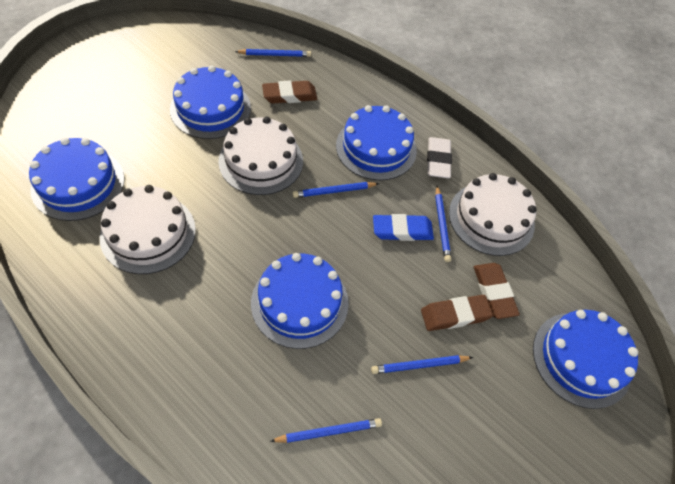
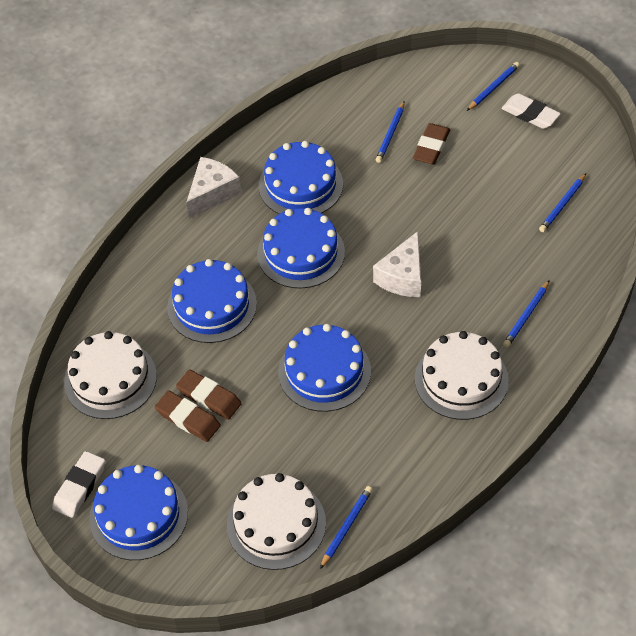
blue eraser: 1 -> 0
white cheese: 0 -> 2
white eraser: 1 -> 2

